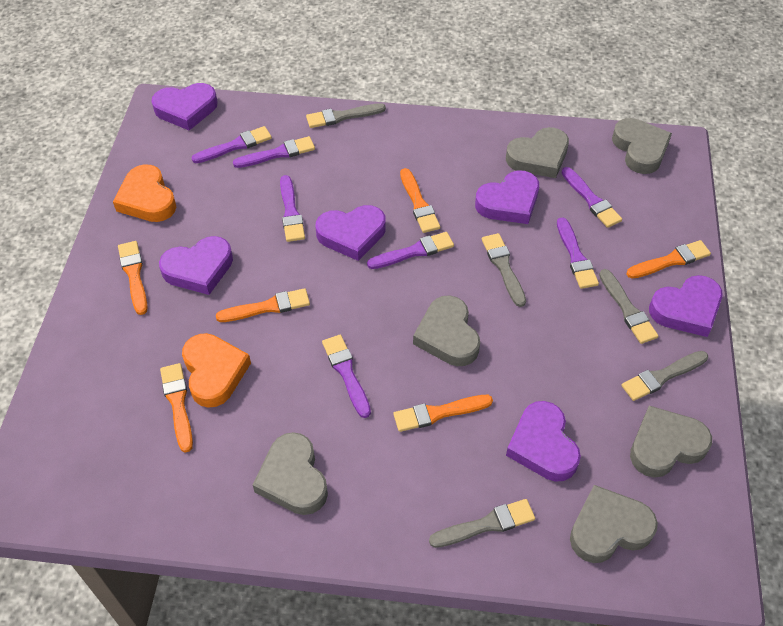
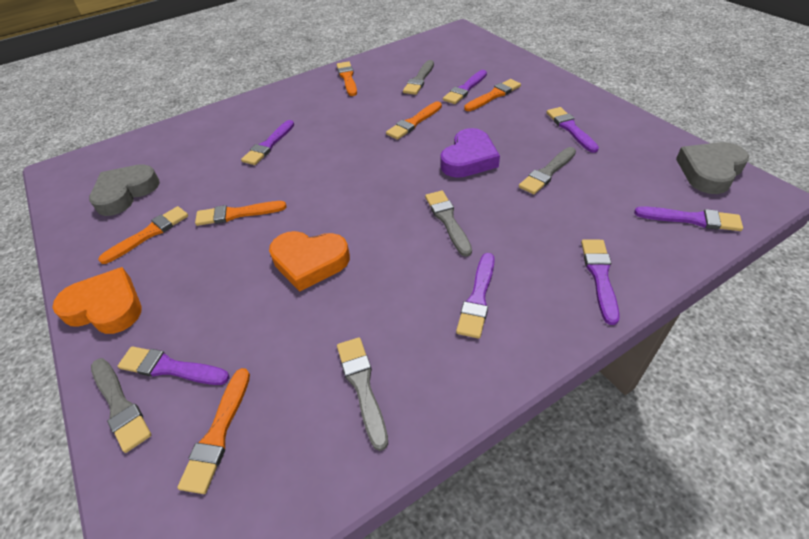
grey heart: 6 -> 2
purple heart: 6 -> 1

